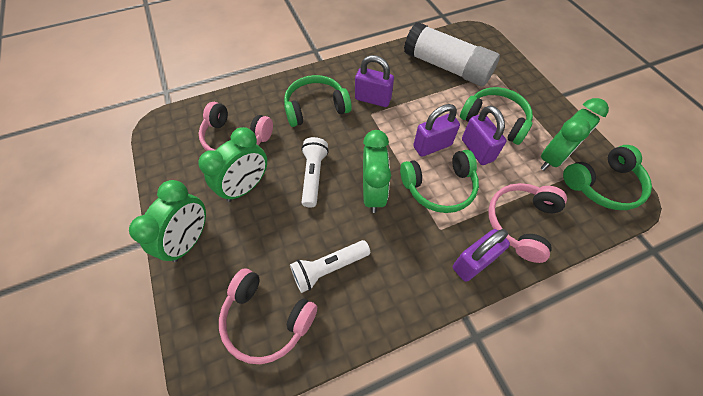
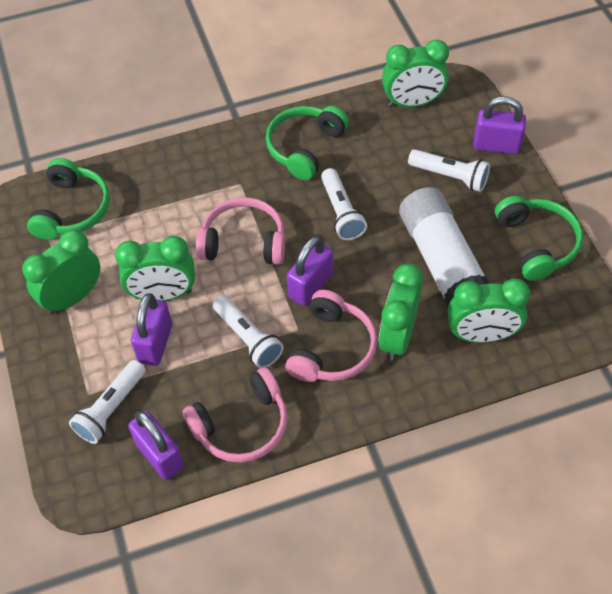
green clock: 4 -> 5
green headphones: 4 -> 3
white flashlight: 2 -> 4

